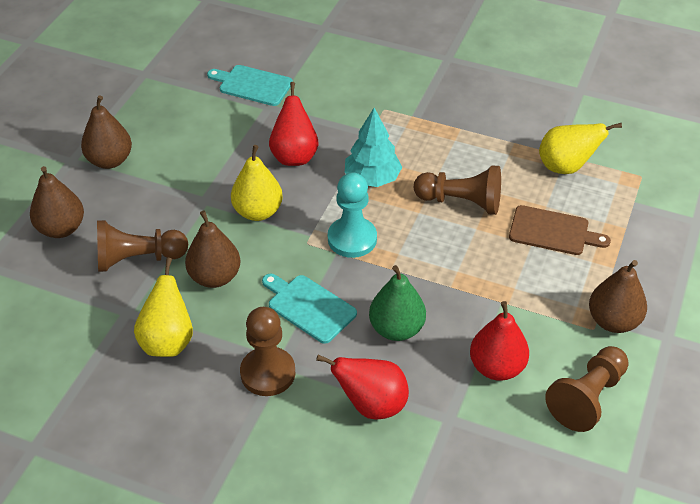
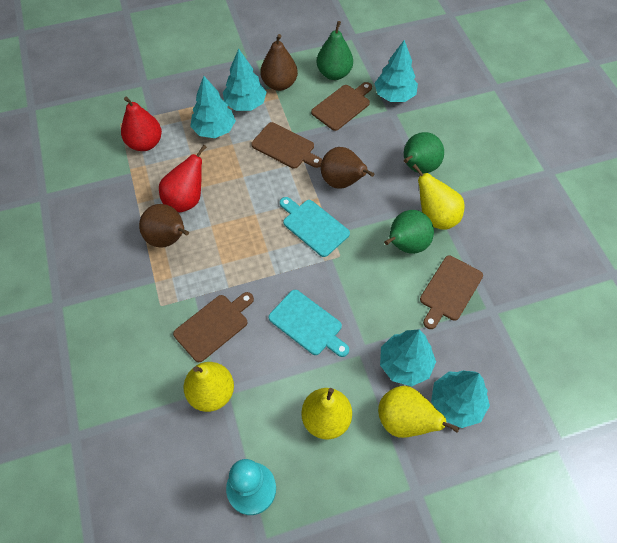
brown cutting board: 1 -> 4
brown pawn: 4 -> 0
brown pear: 4 -> 3
green pear: 1 -> 3
red pear: 3 -> 2
turquoise tree: 1 -> 5
yellow pear: 3 -> 4

